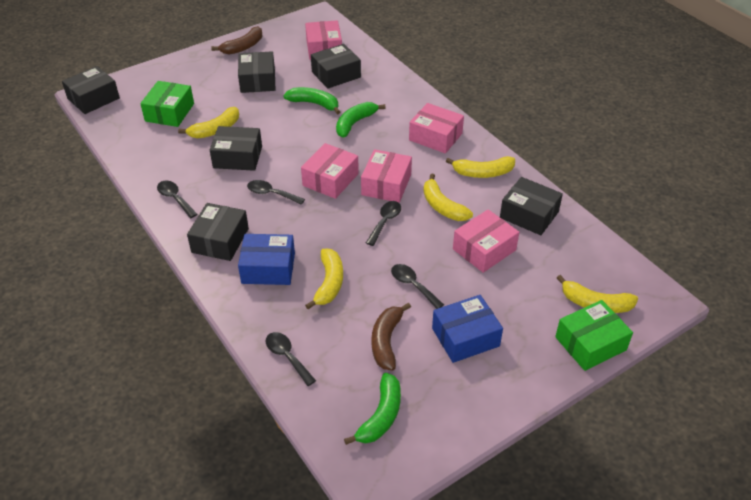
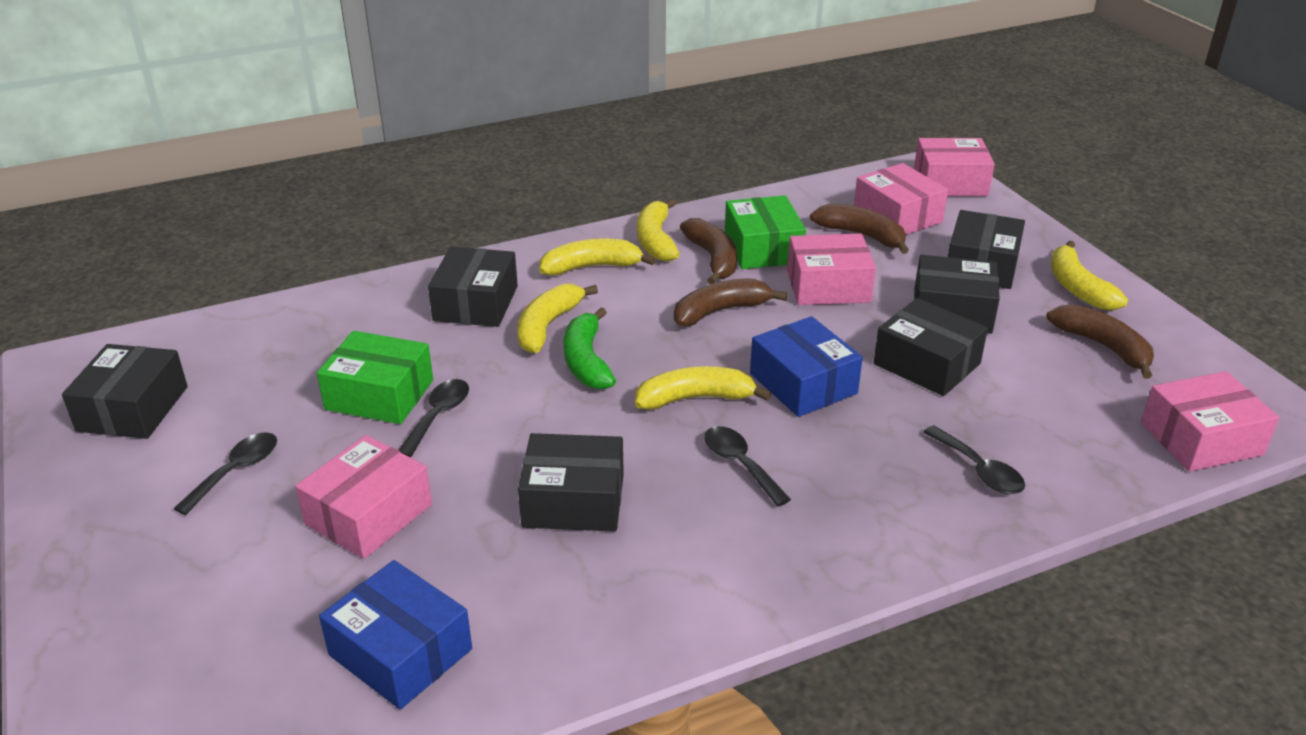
black spoon: 5 -> 4
brown banana: 2 -> 4
green banana: 3 -> 1

